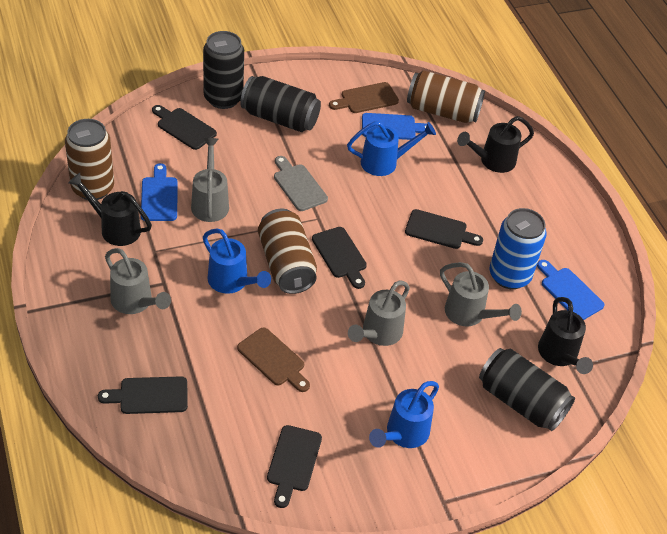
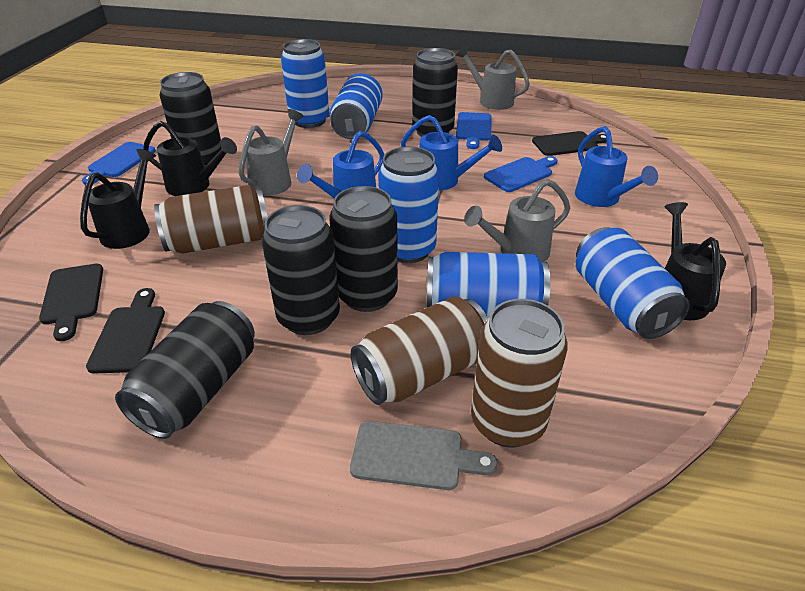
black can: 3 -> 5
black cutting board: 5 -> 3
blue can: 1 -> 5
brown cutting board: 2 -> 0
grey watering can: 4 -> 3

